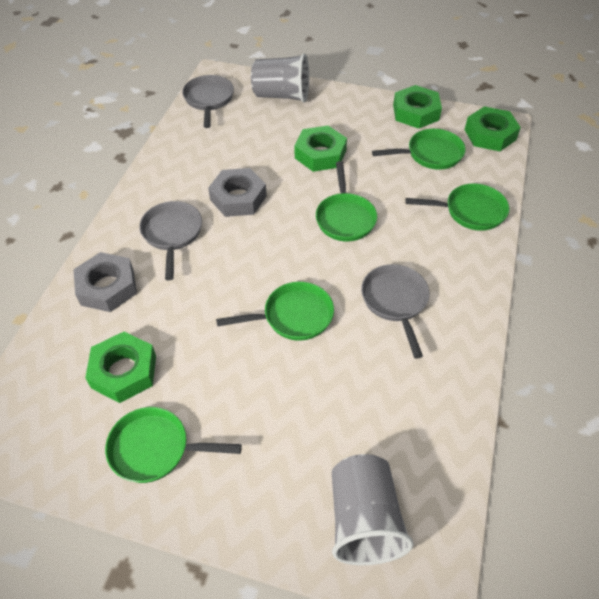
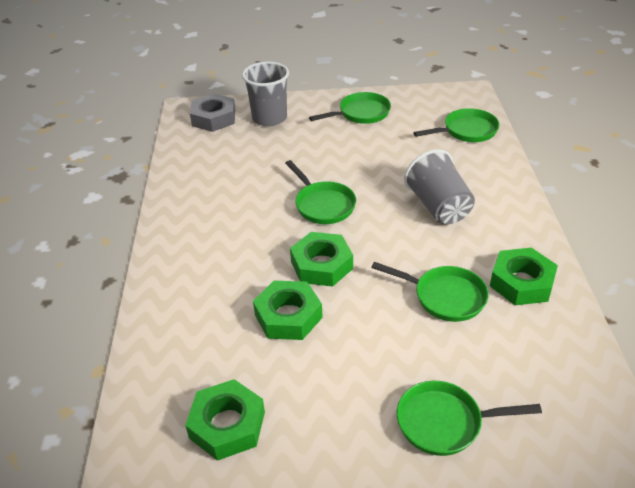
grey nut: 2 -> 1
grey pan: 3 -> 0

